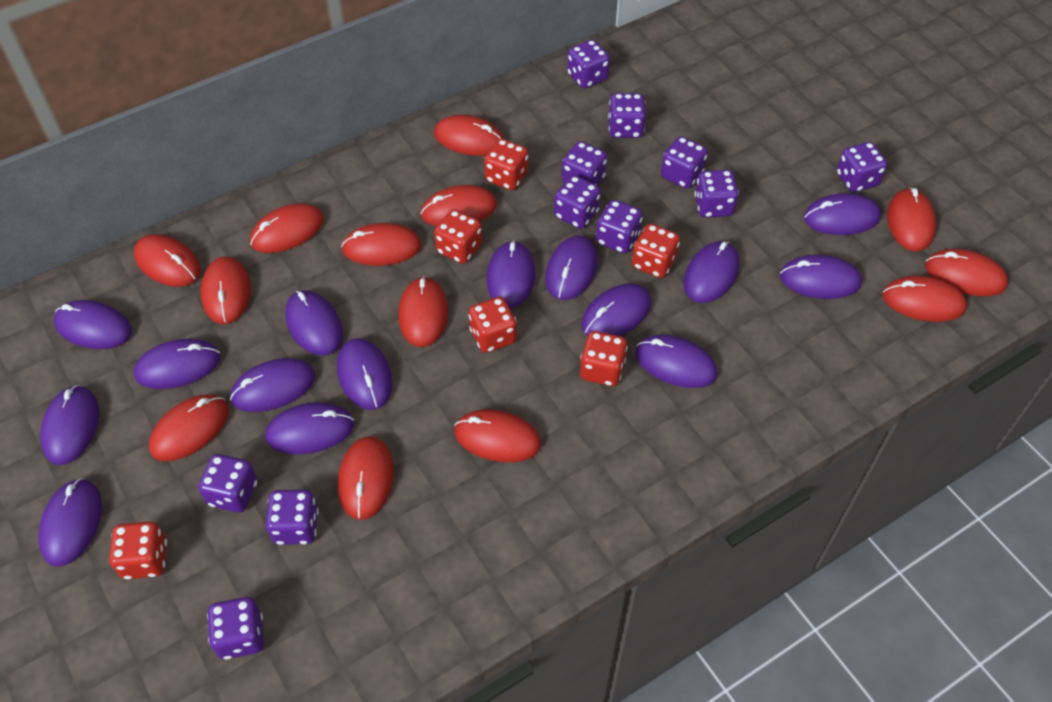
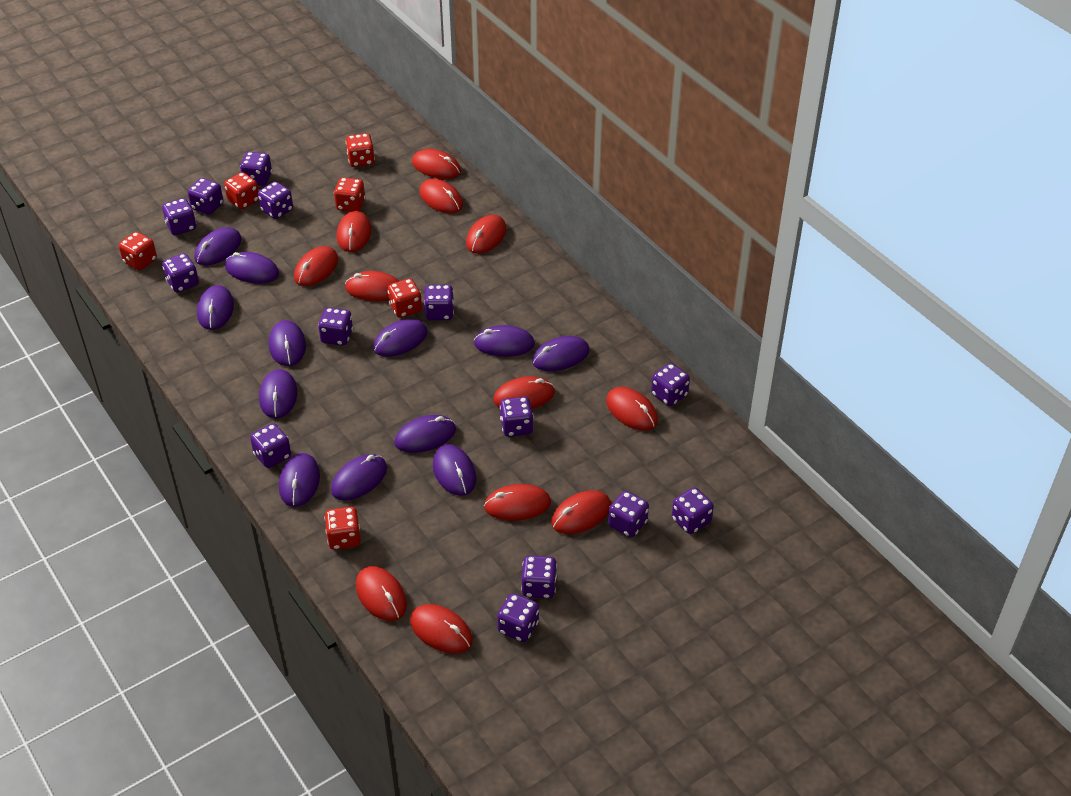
purple dice: 11 -> 14
purple mouse: 15 -> 12
red mouse: 13 -> 12

